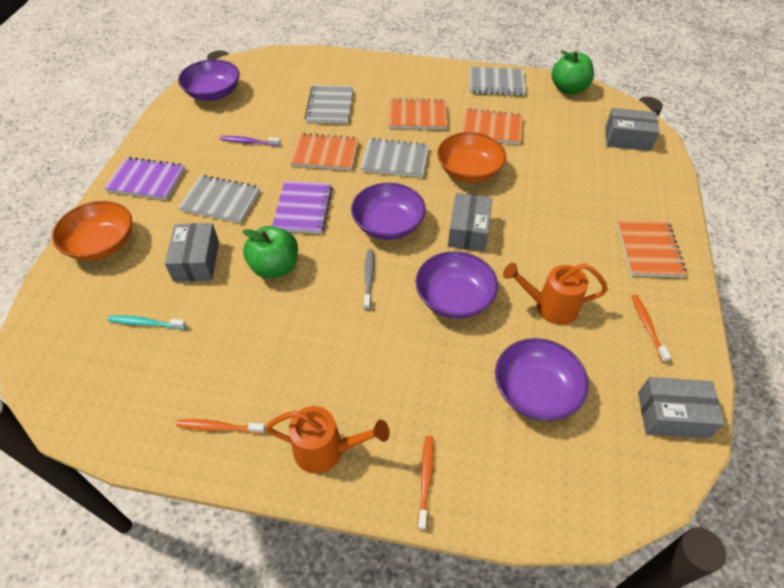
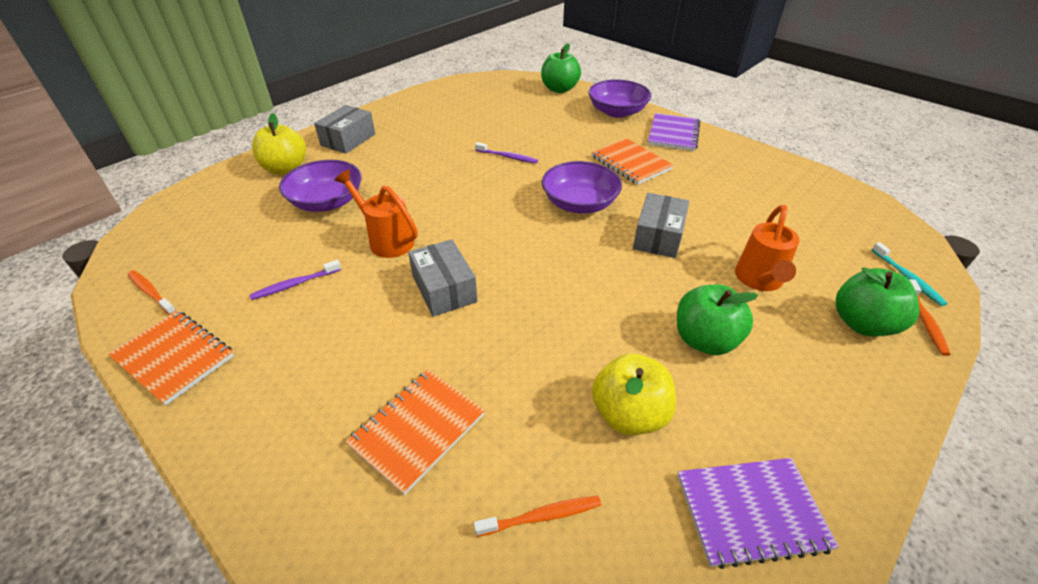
green apple: 2 -> 3
grey box: 4 -> 3
grey notebook: 4 -> 0
grey toothbrush: 1 -> 0
orange bowl: 2 -> 0
orange notebook: 4 -> 3
purple bowl: 4 -> 3
purple toothbrush: 1 -> 2
yellow apple: 0 -> 2

